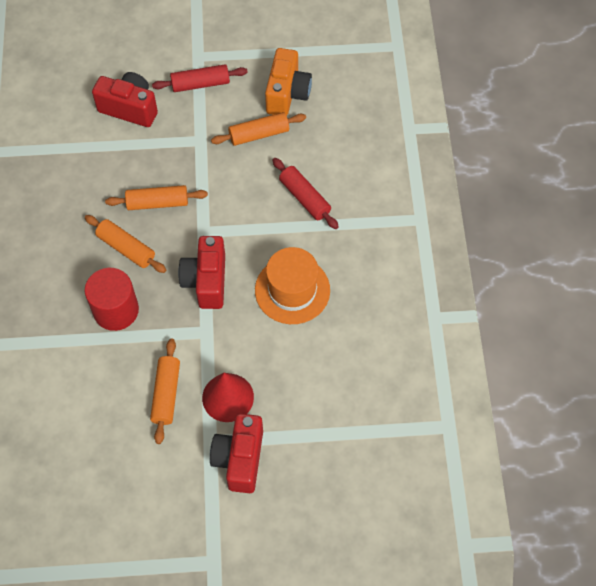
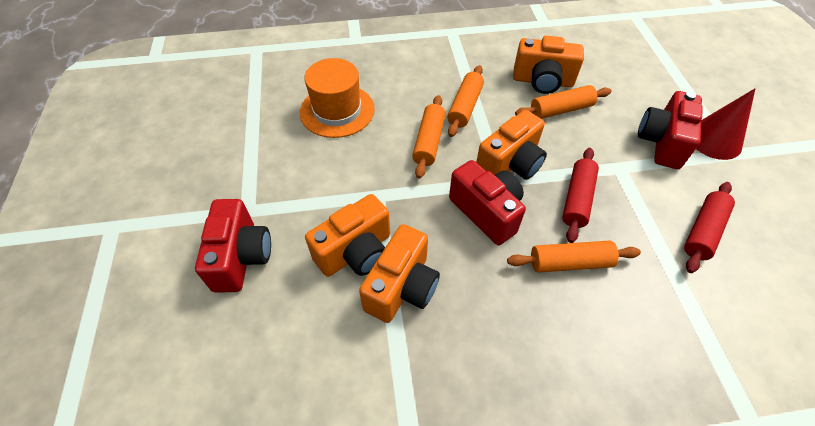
orange camera: 1 -> 4
red cylinder: 1 -> 0

